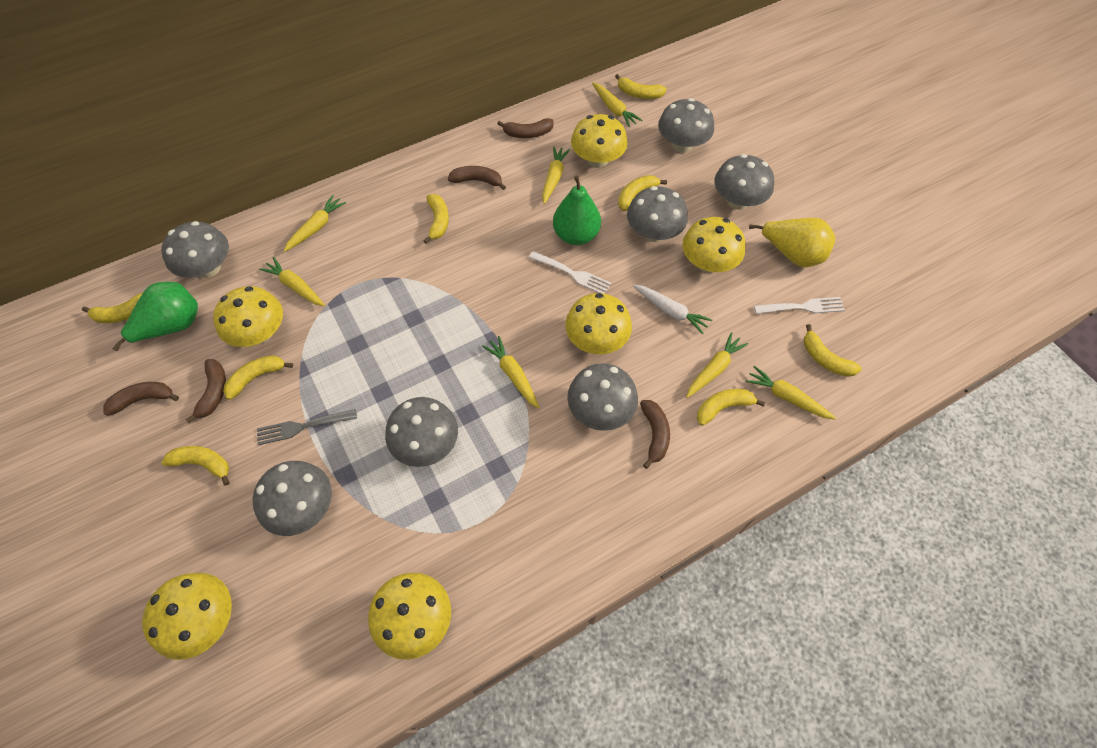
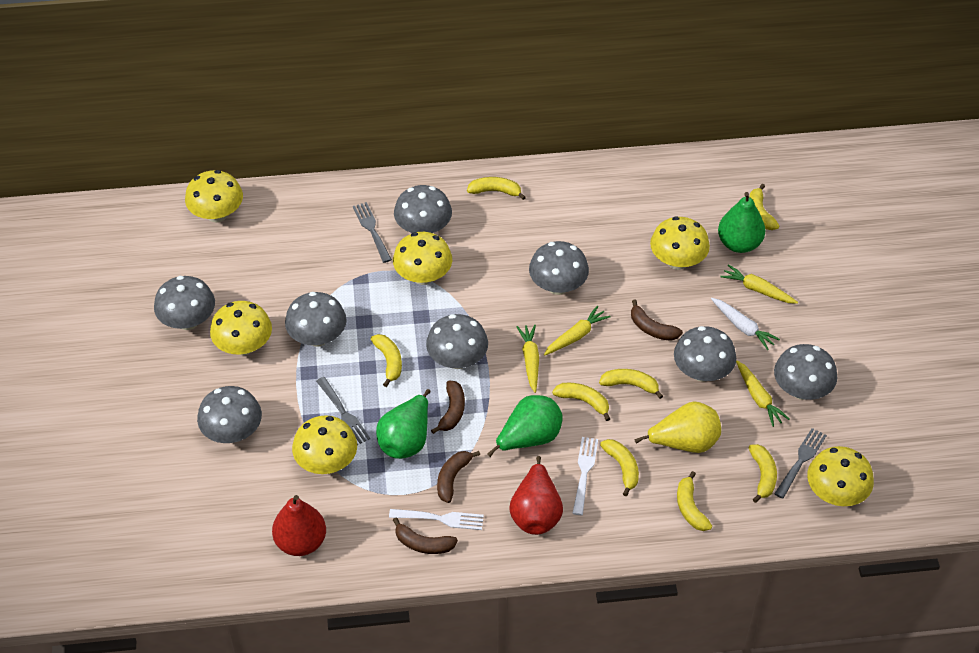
brown banana: 5 -> 4
green pear: 2 -> 3
grey fork: 1 -> 3
grey mushroom: 7 -> 8
red pear: 0 -> 2
yellow carrot: 7 -> 4

